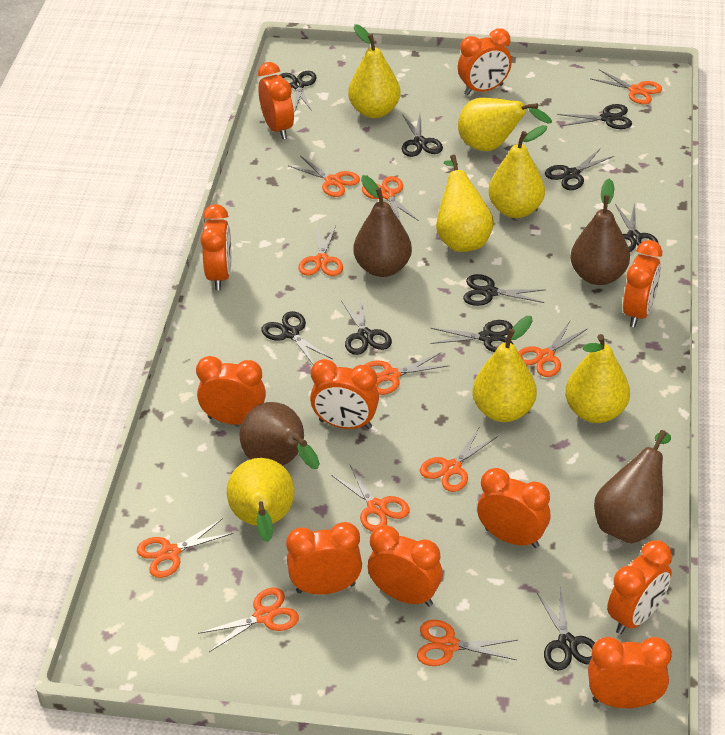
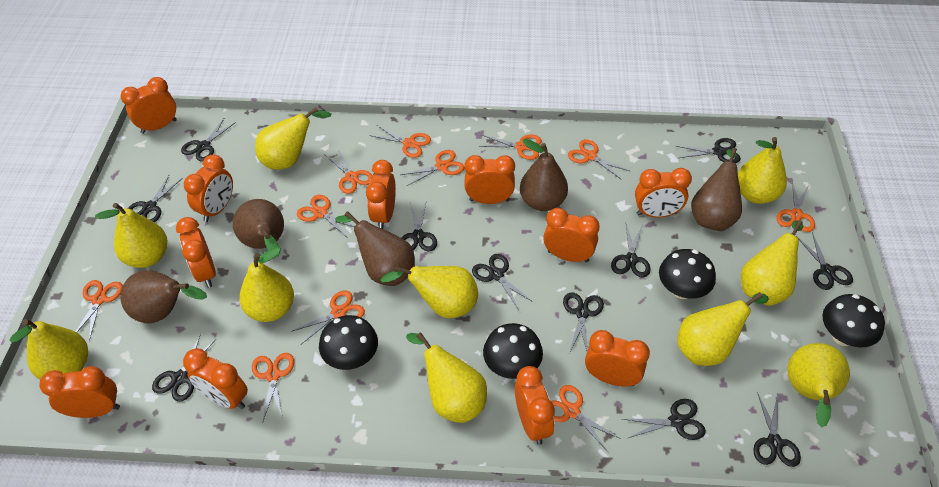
black mushroom: 0 -> 4
black scissors: 10 -> 11
brown pear: 4 -> 5
yellow pear: 7 -> 10

